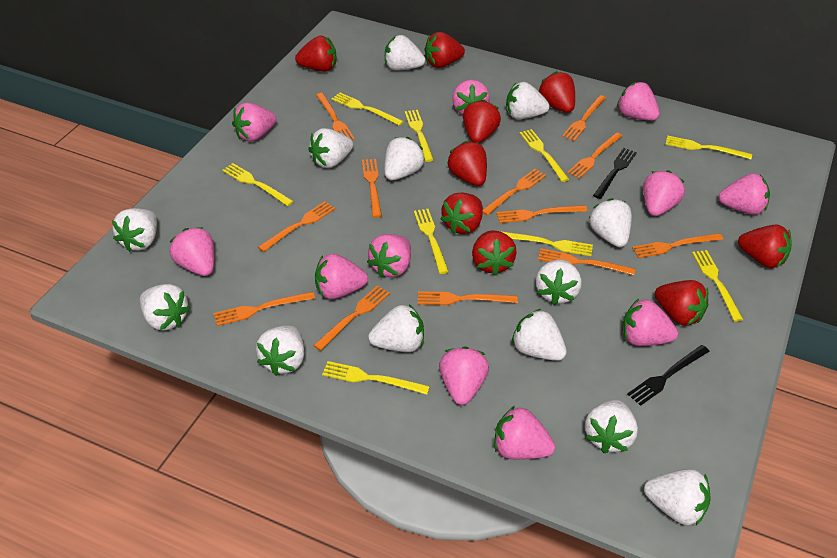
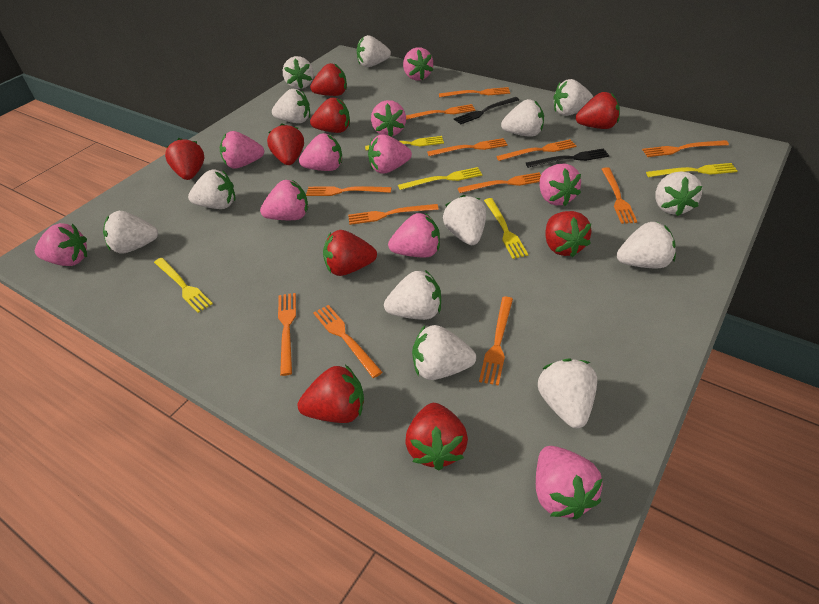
pink strawberry: 11 -> 10
yellow fork: 9 -> 5

